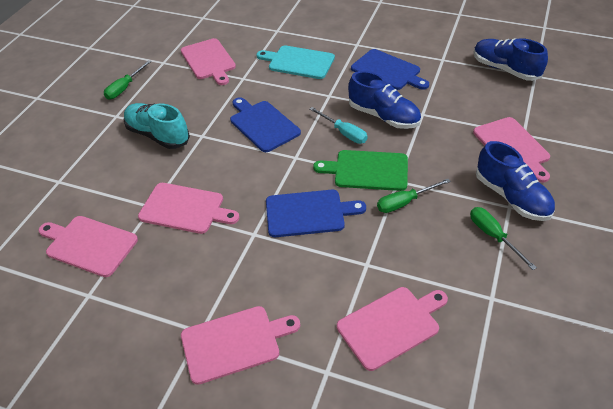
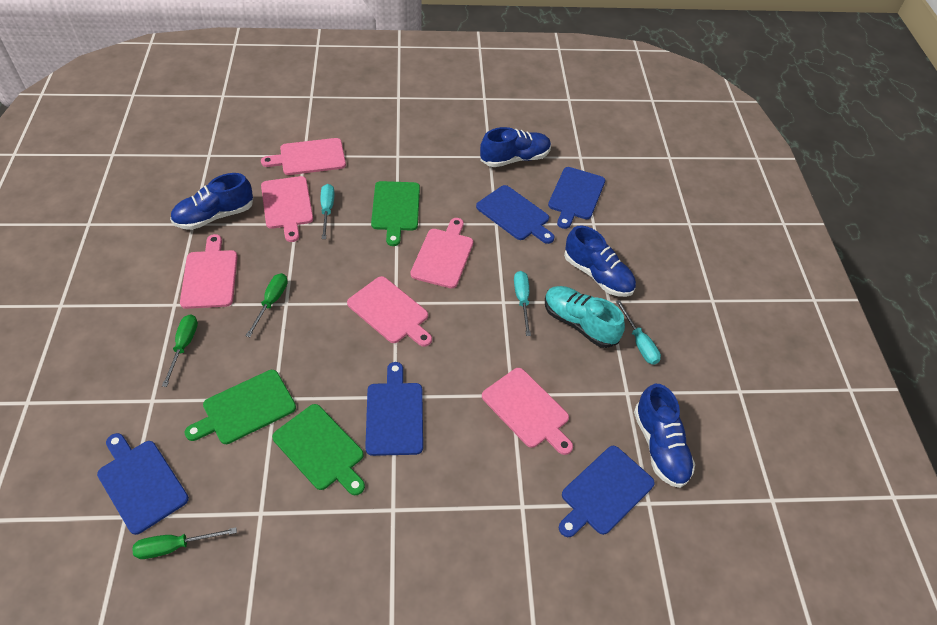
blue cutting board: 3 -> 5
blue shoe: 3 -> 4
green cutting board: 1 -> 3
turquoise cutting board: 1 -> 0
turquoise screwdriver: 1 -> 3

